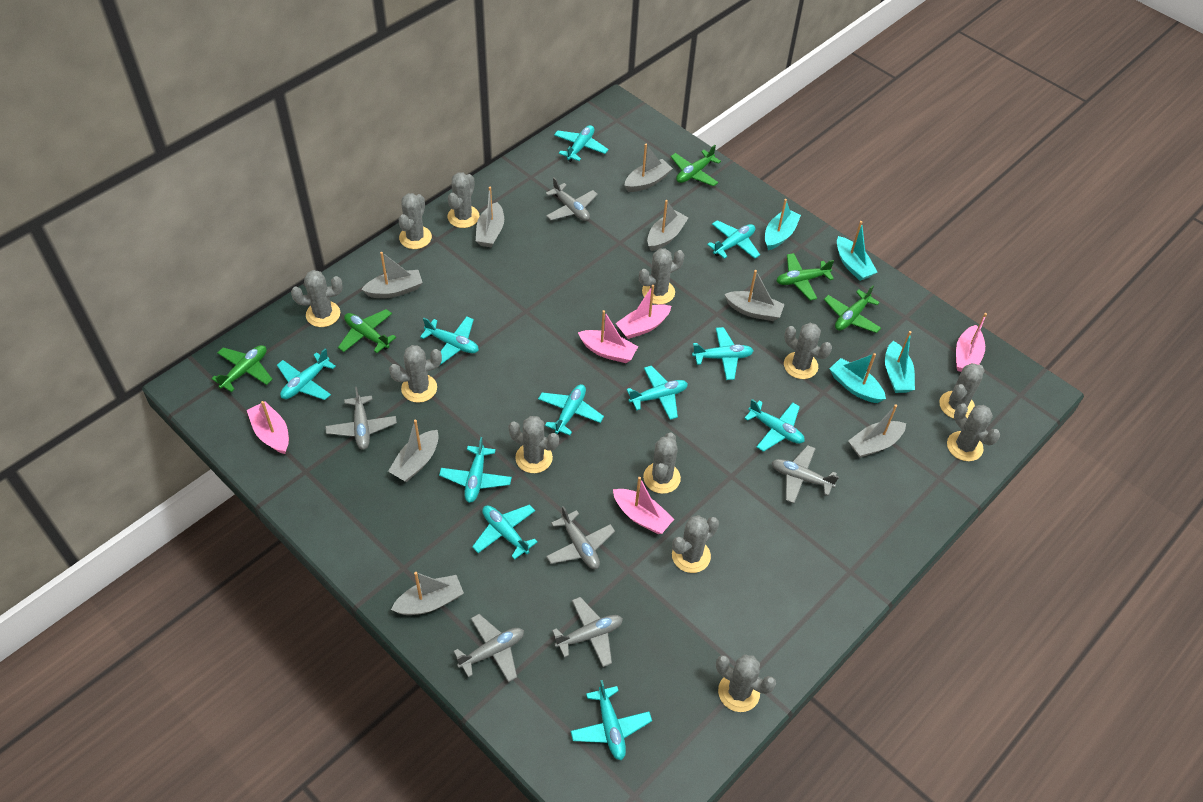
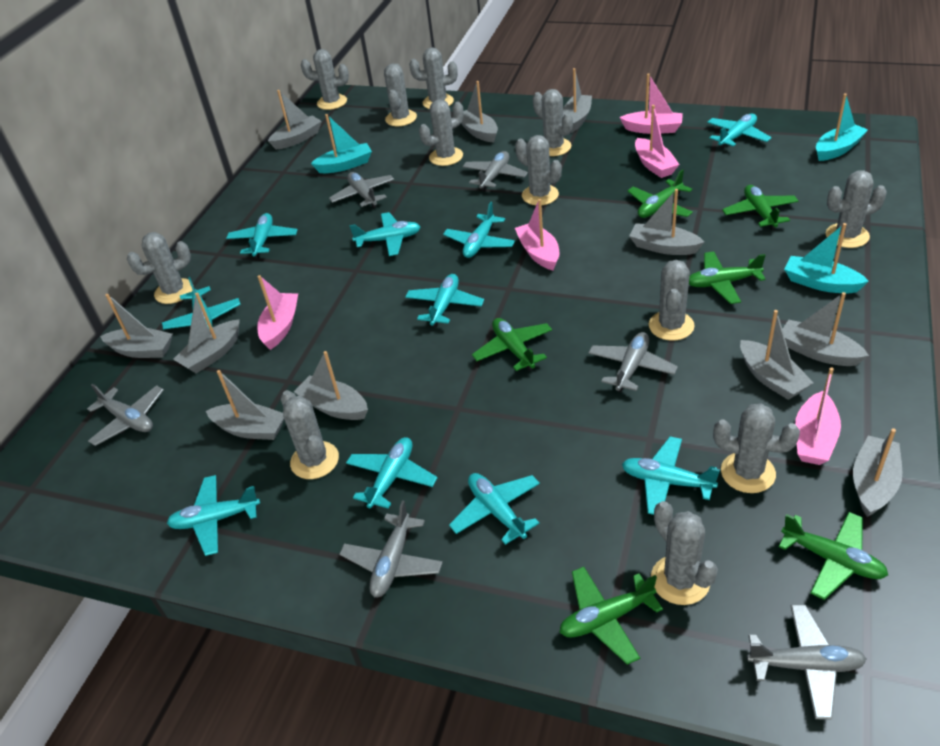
green plane: 5 -> 6
grey boat: 8 -> 11
turquoise boat: 4 -> 3
turquoise plane: 11 -> 10

